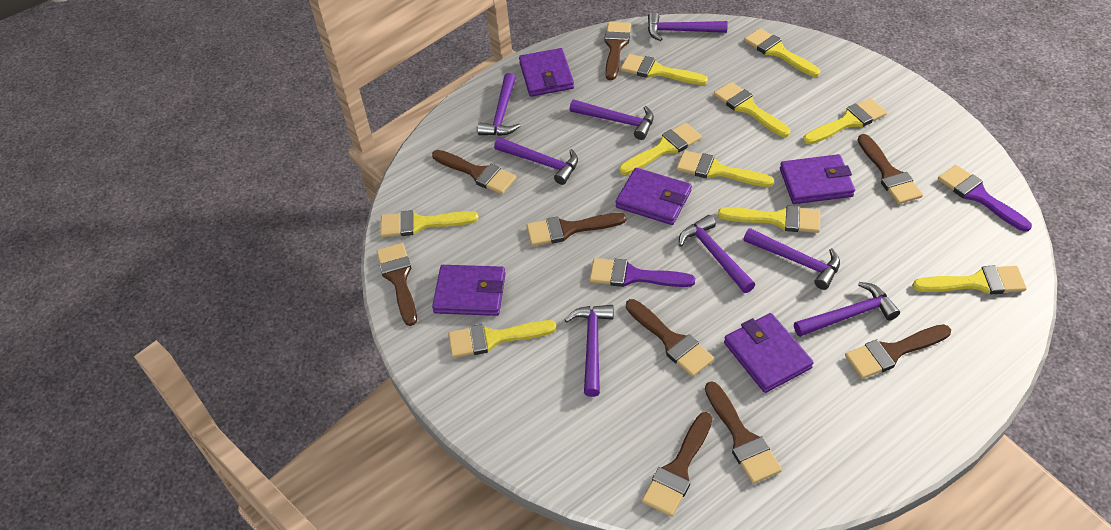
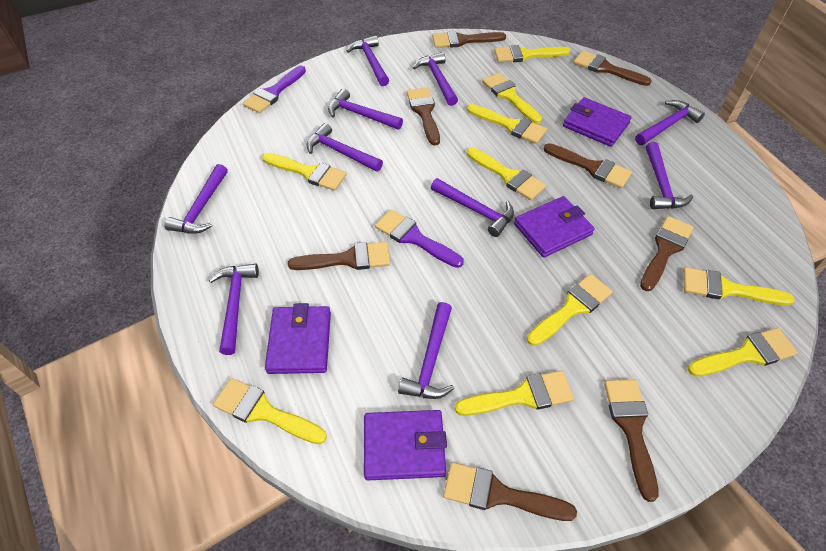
brown brush: 9 -> 8
purple hammer: 8 -> 10
purple wallet: 5 -> 4

